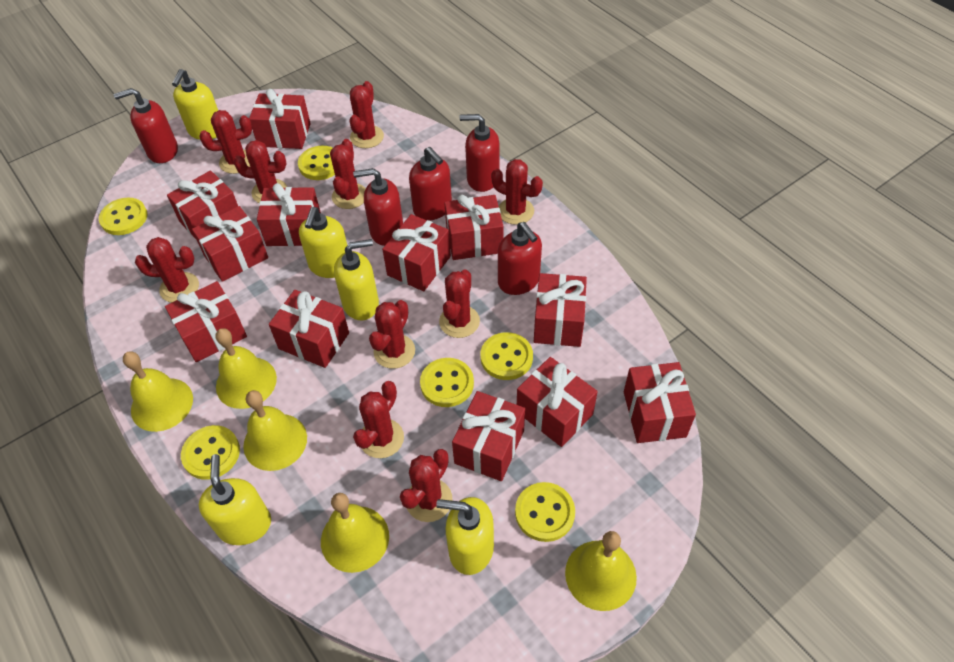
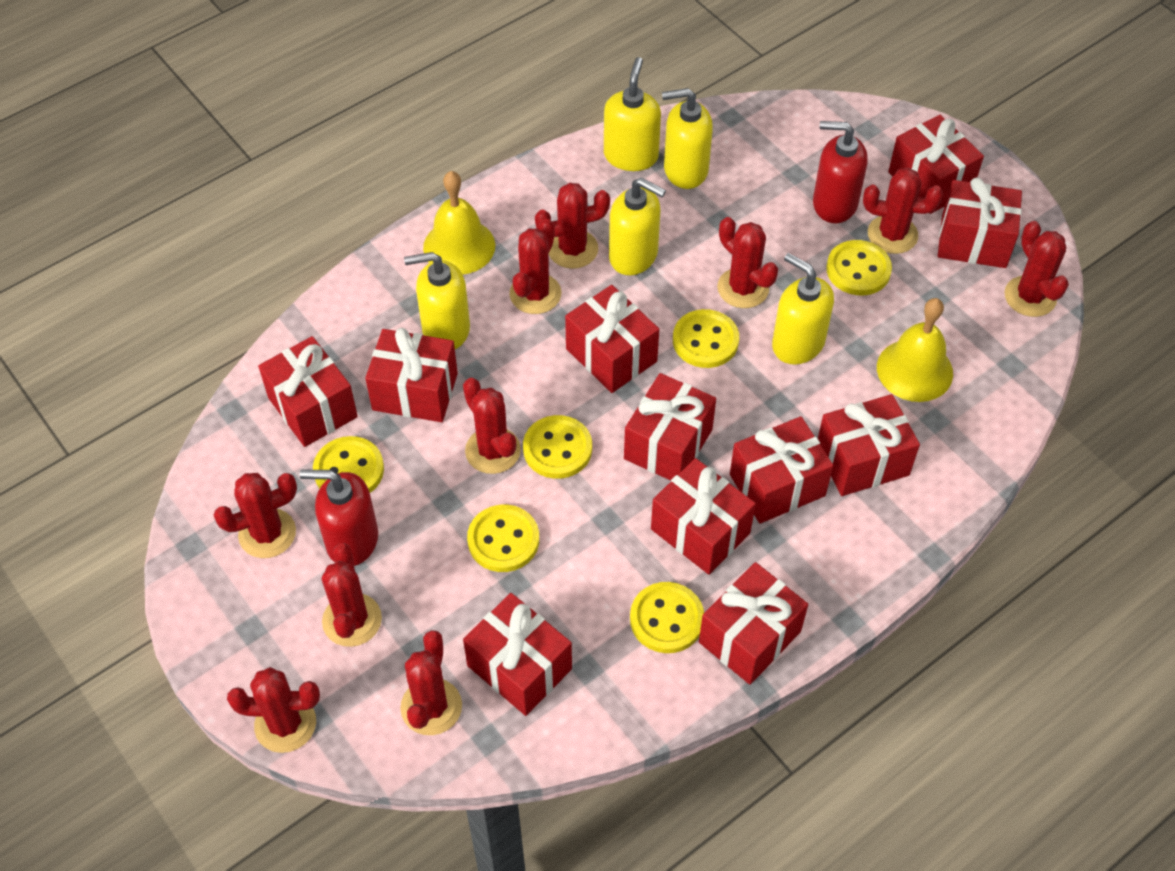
red gift: 12 -> 11
red soap dispenser: 5 -> 2
yellow bell: 5 -> 2

